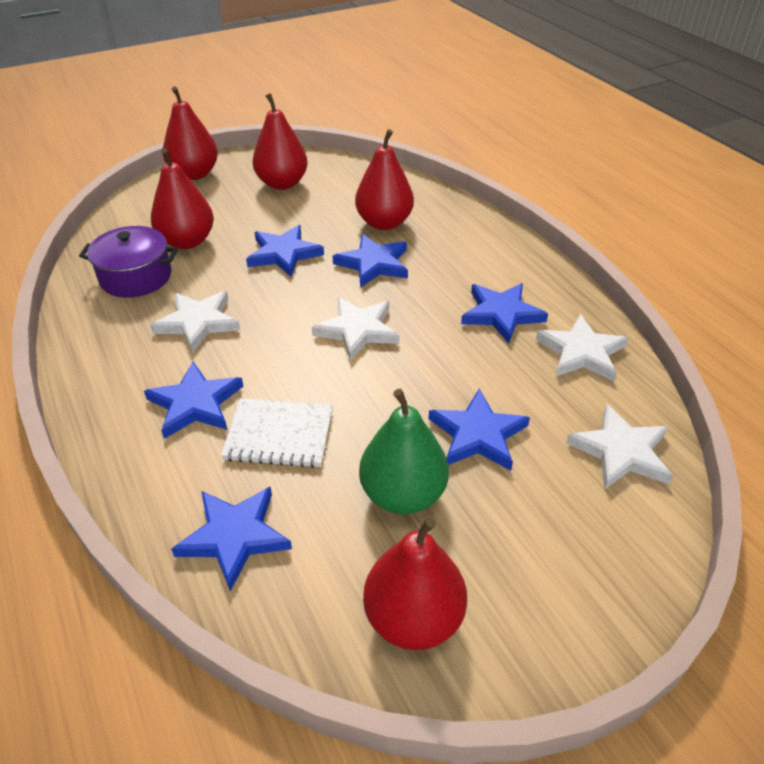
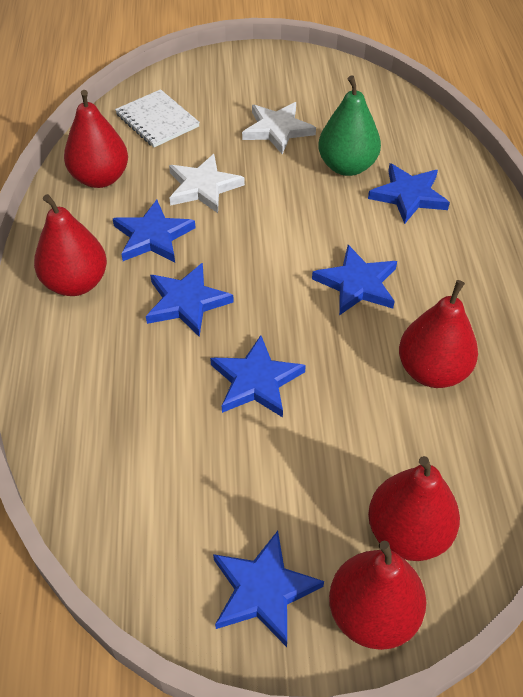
purple pot: 1 -> 0
white star: 4 -> 2

